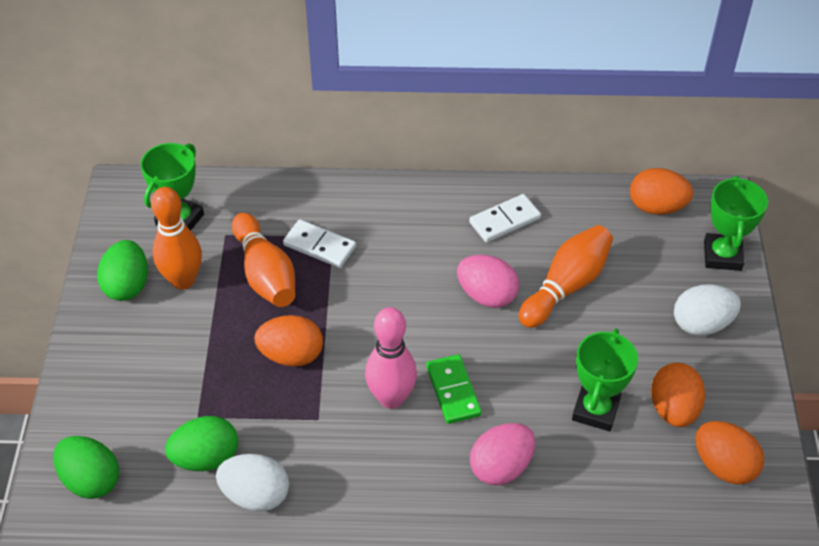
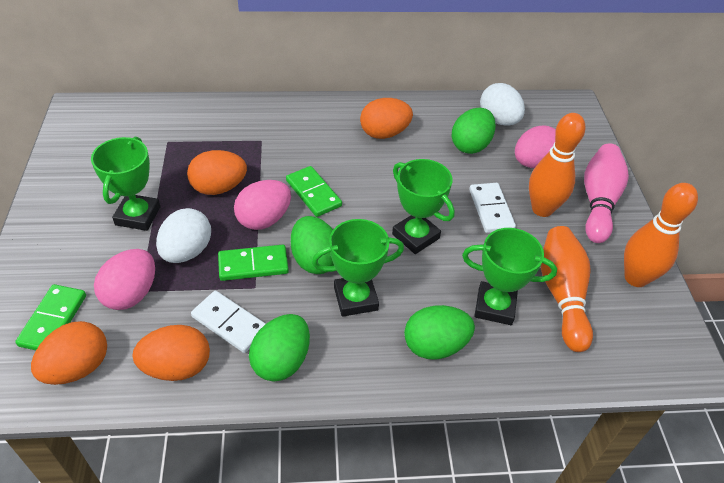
green domino: 1 -> 3
green egg: 3 -> 4
green trophy: 3 -> 4
pink egg: 2 -> 3

